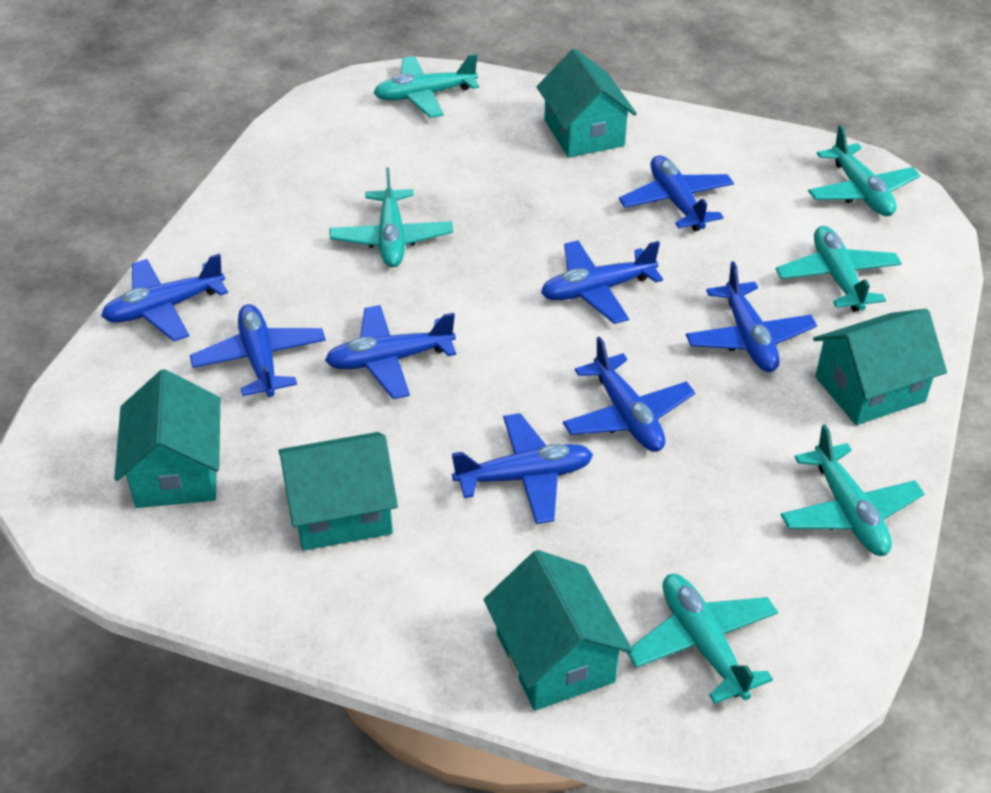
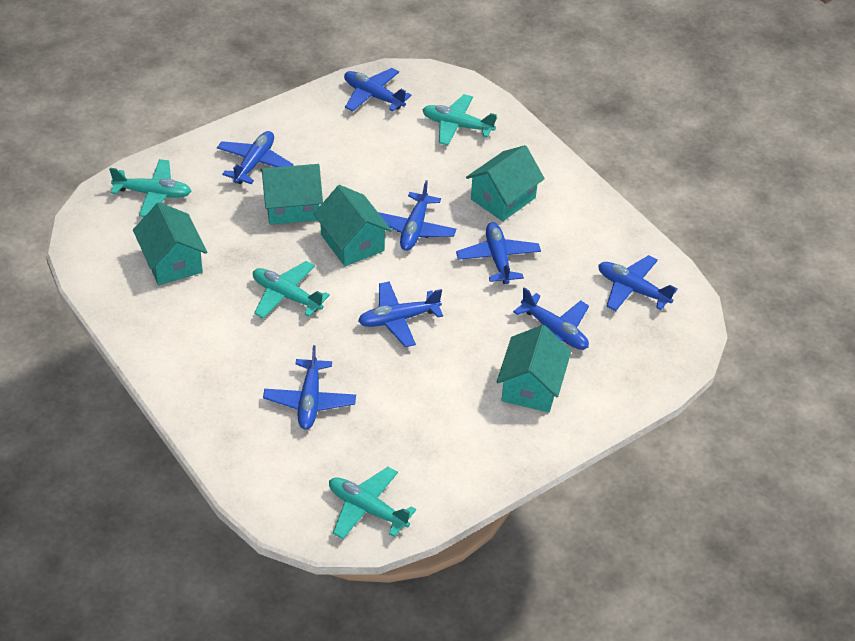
turquoise plane: 6 -> 4

